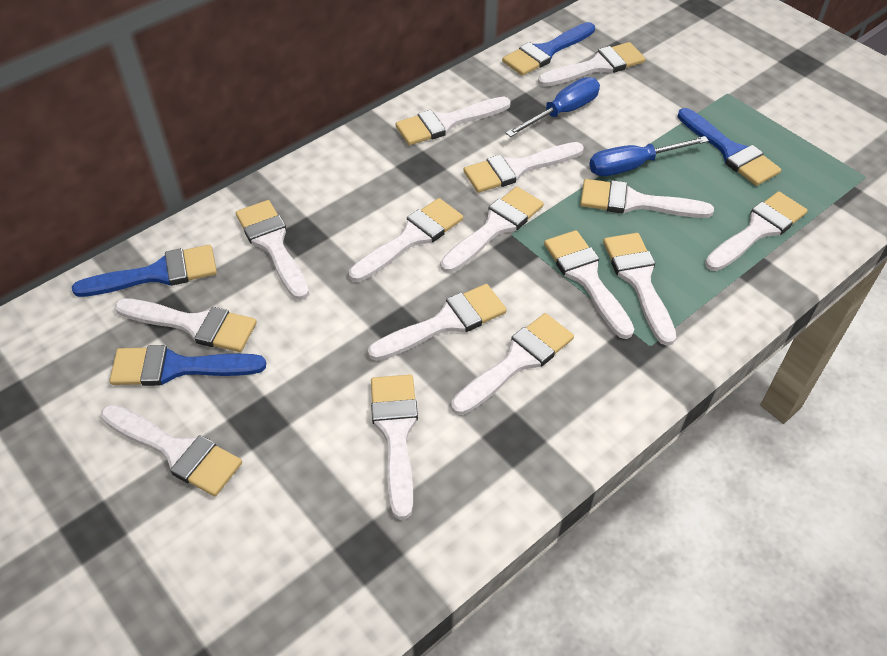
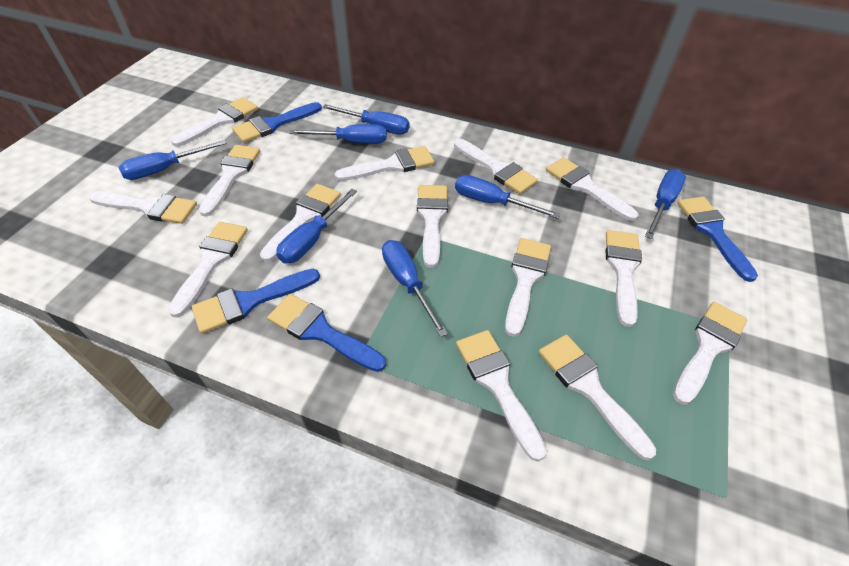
blue screwdriver: 2 -> 7
white brush: 15 -> 14

